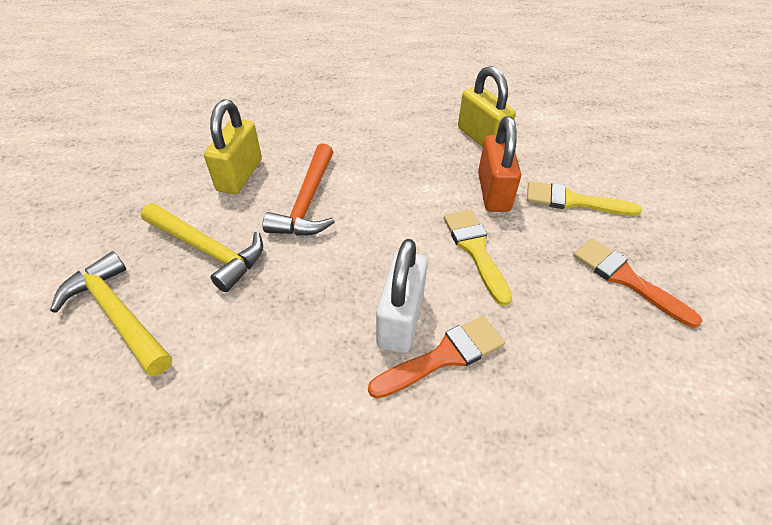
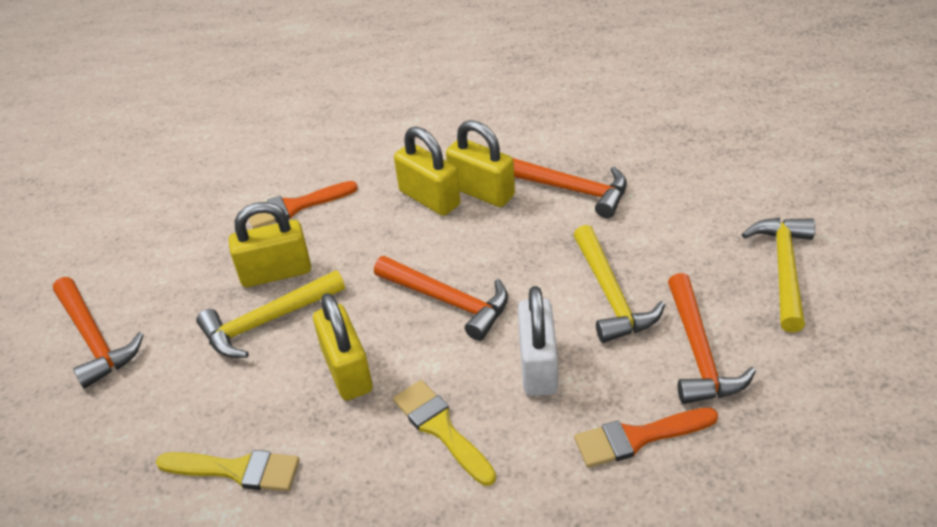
orange hammer: 1 -> 4
orange padlock: 1 -> 0
yellow hammer: 2 -> 3
yellow padlock: 2 -> 4

